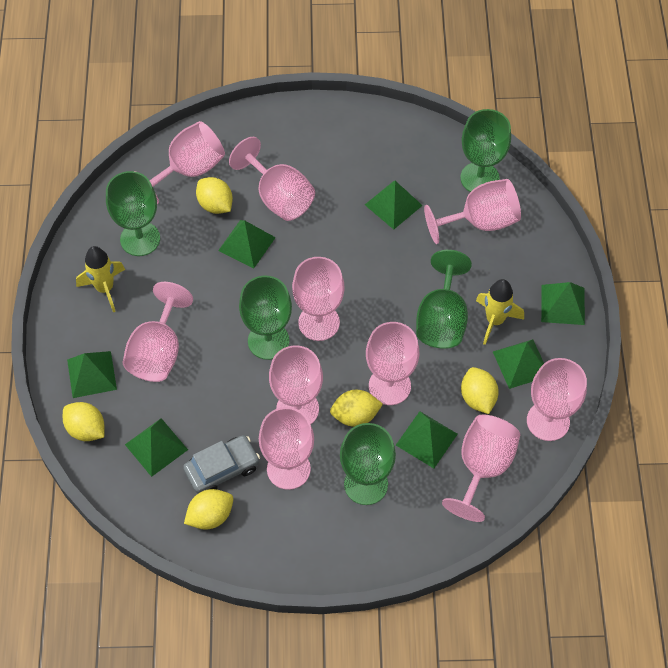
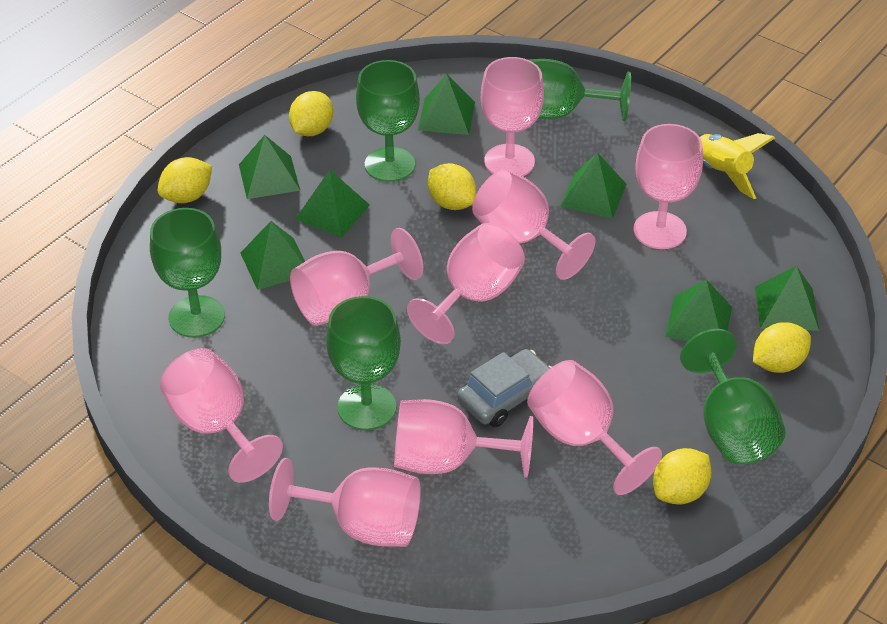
pink goblet: 10 -> 9
yellow rocket: 2 -> 1

